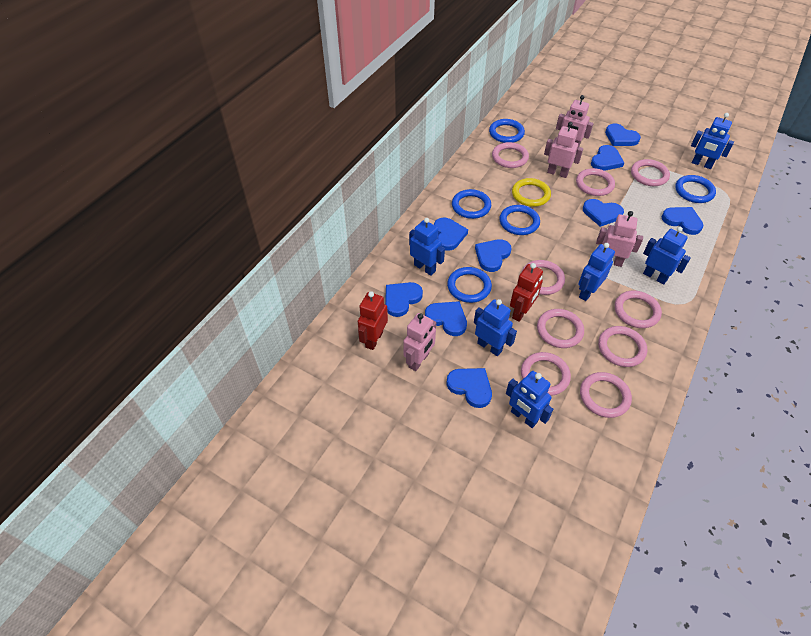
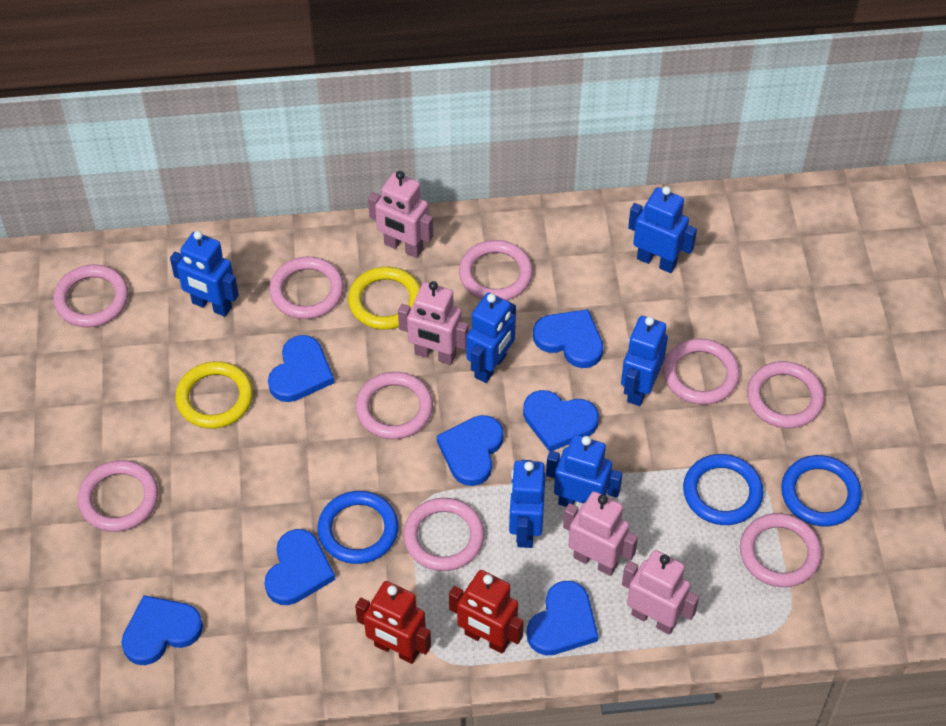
blue heart: 9 -> 7
blue ring: 5 -> 3
yellow ring: 1 -> 2

